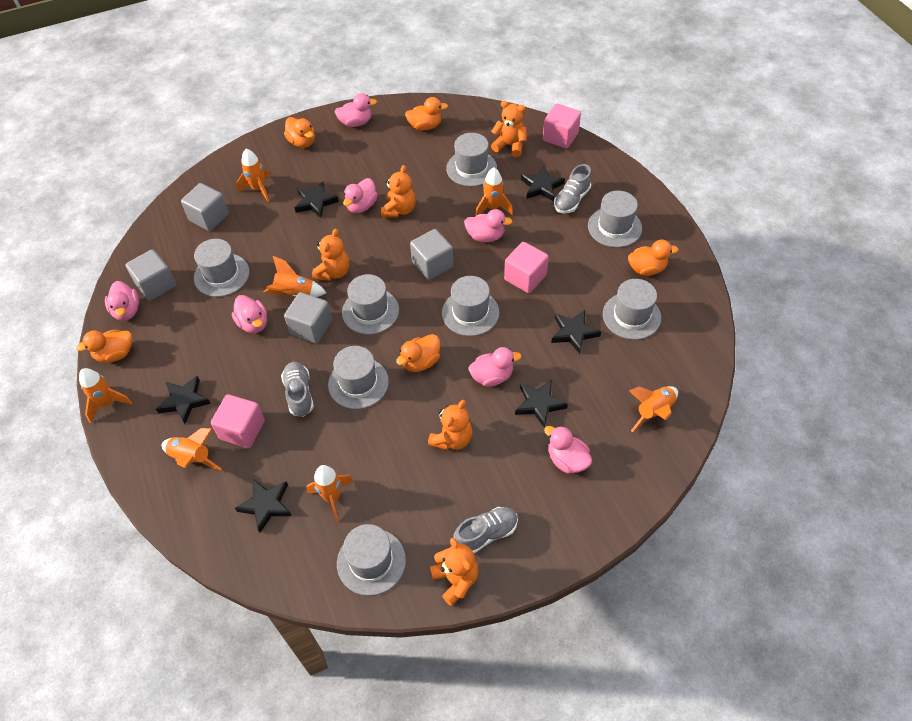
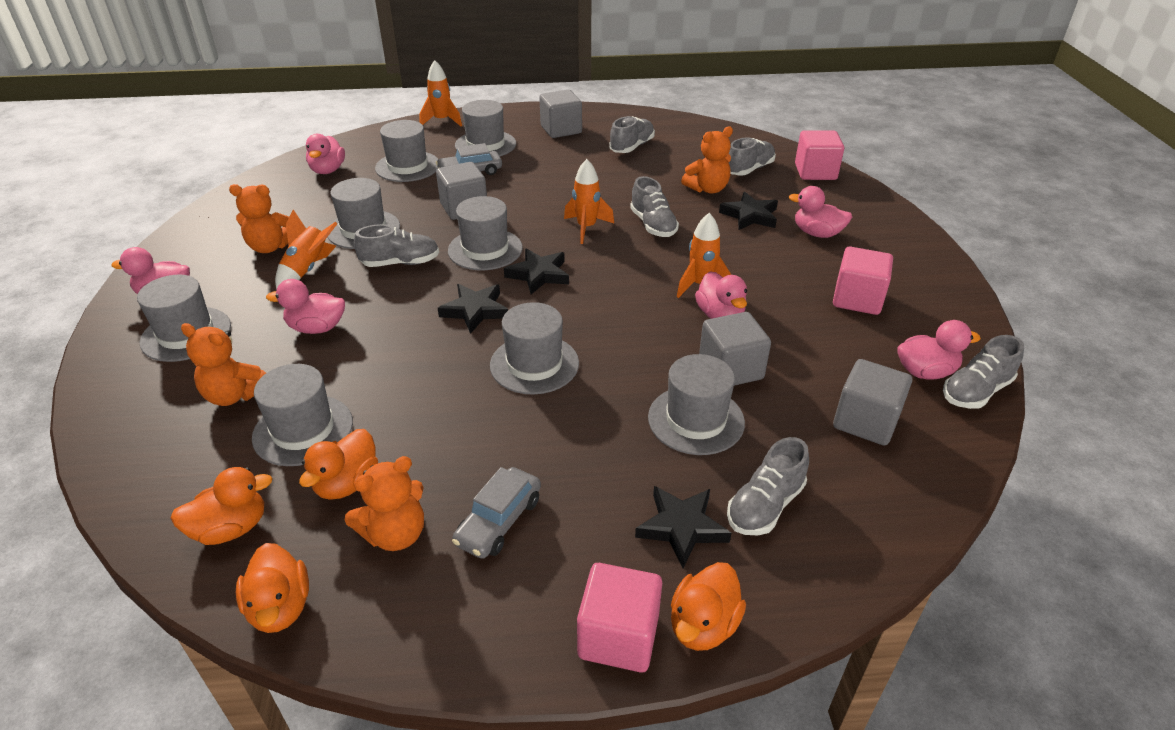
black star: 6 -> 4
grey car: 0 -> 2
grey shoe: 3 -> 6
orange duck: 5 -> 4
orange rocket: 7 -> 4
orange teddy bear: 5 -> 4
pink duck: 7 -> 6

